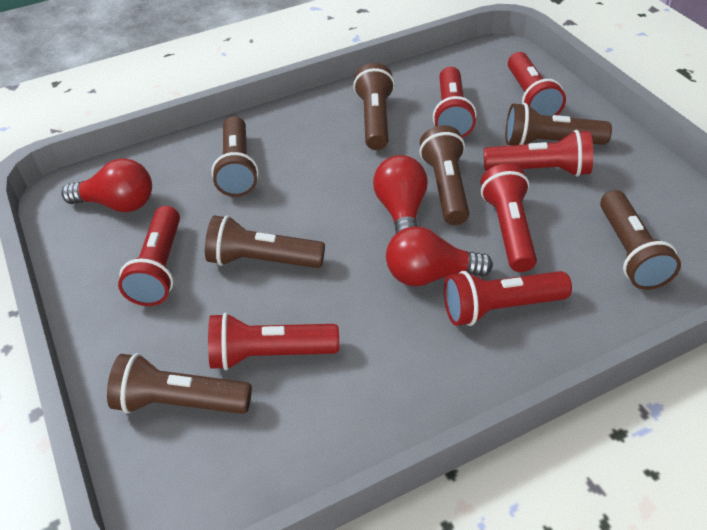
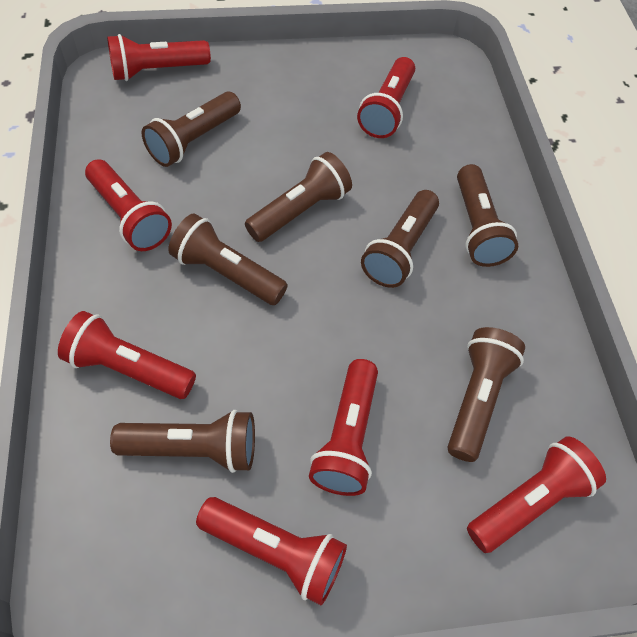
red light bulb: 3 -> 0

